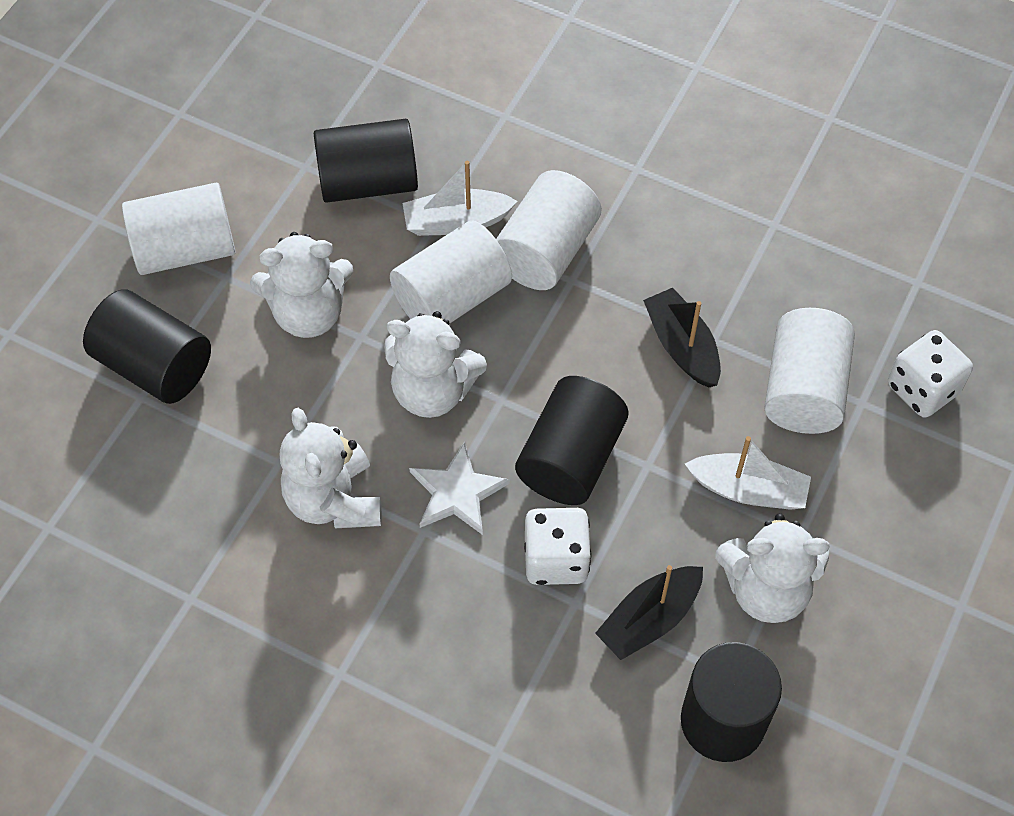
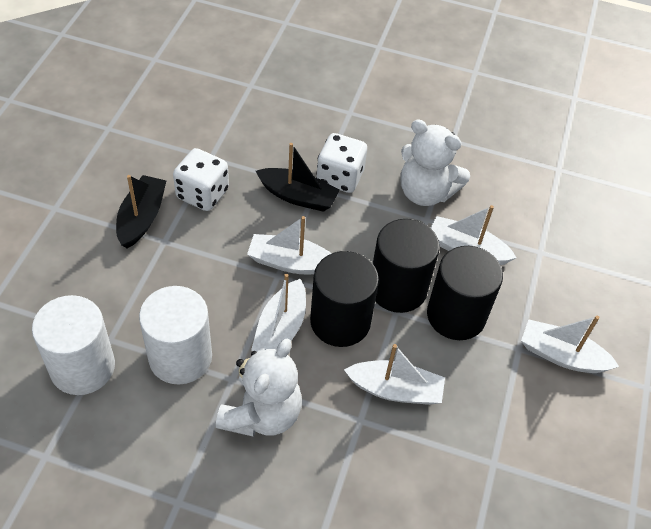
black cylinder: 4 -> 3
white boat: 2 -> 5
white cylinder: 4 -> 2
white star: 1 -> 0
white teddy bear: 4 -> 2

